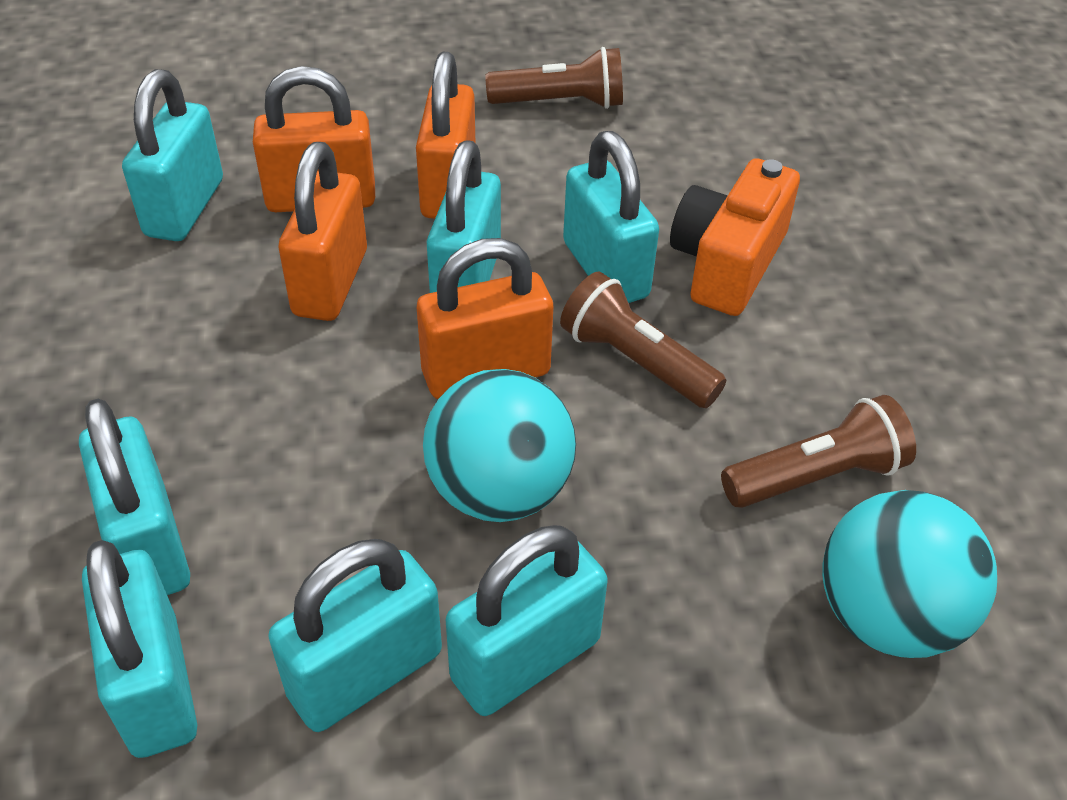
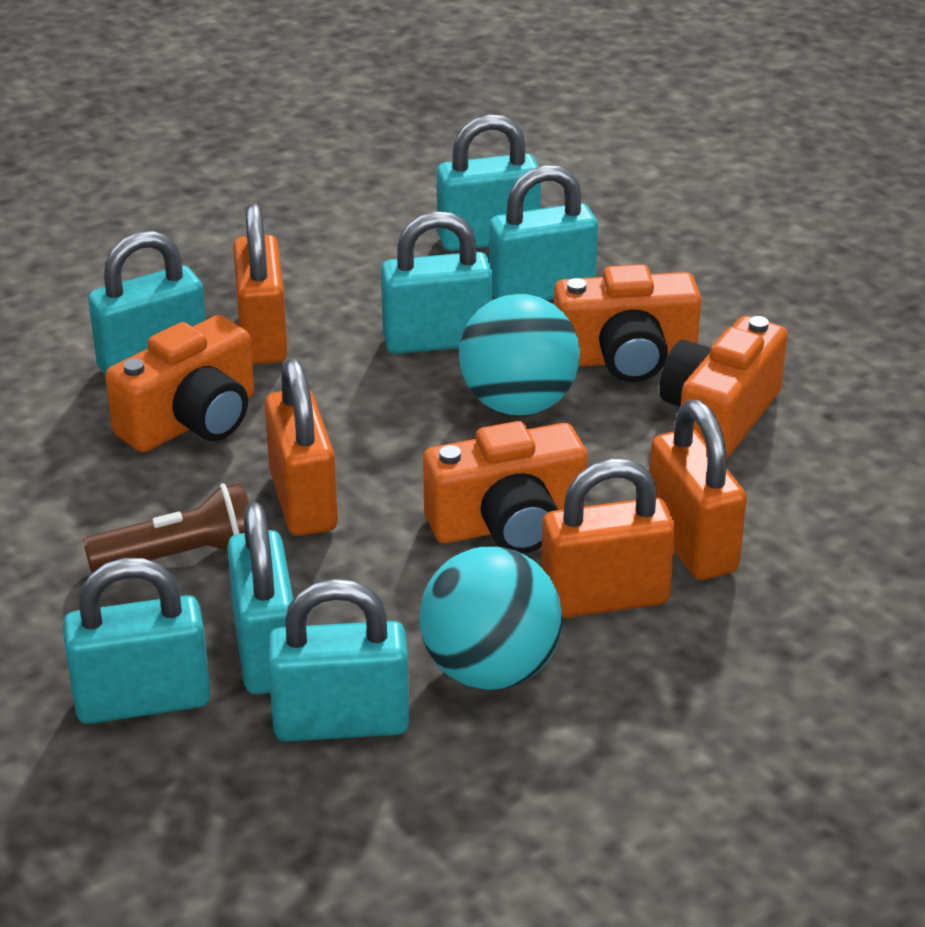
brown flashlight: 3 -> 1
orange camera: 1 -> 4

